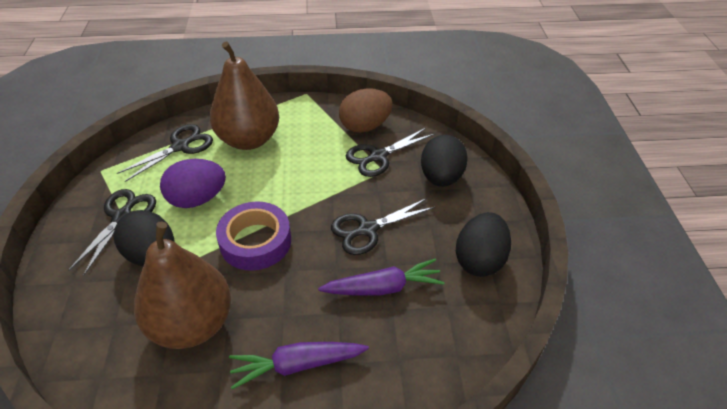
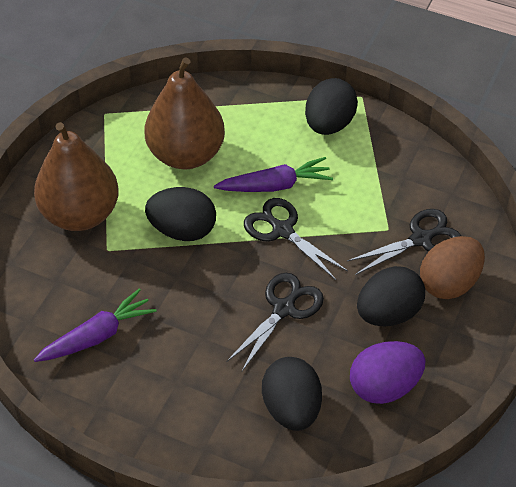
black egg: 3 -> 4
black scissors: 4 -> 3
purple tape: 1 -> 0

